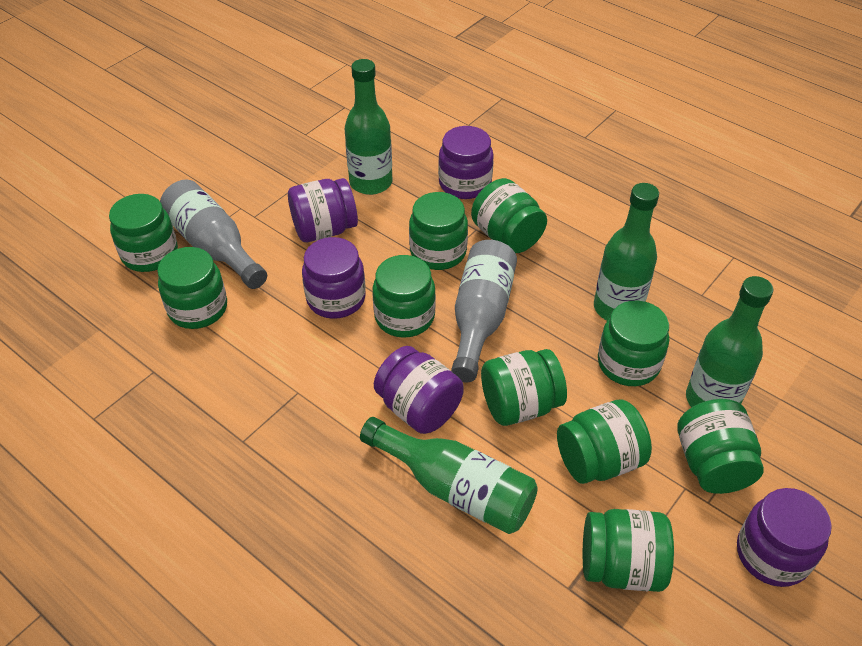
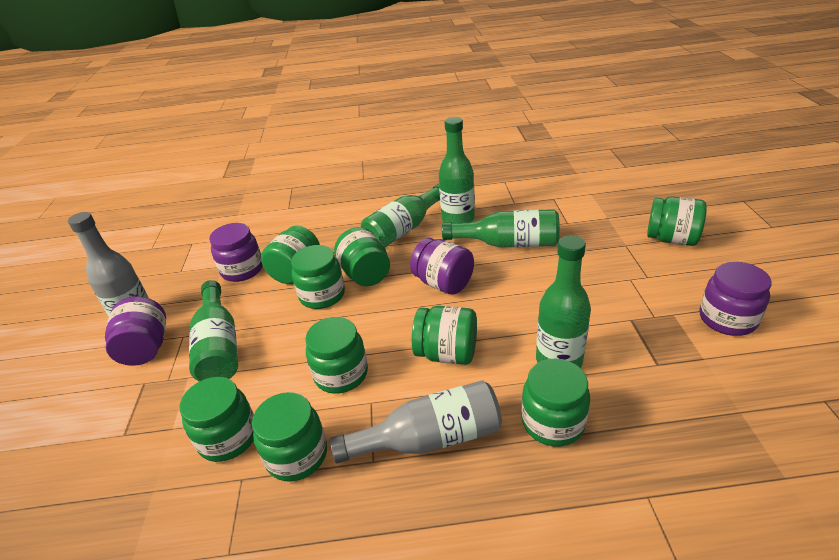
green bottle: 4 -> 5
green jar: 10 -> 9
purple jar: 5 -> 4

